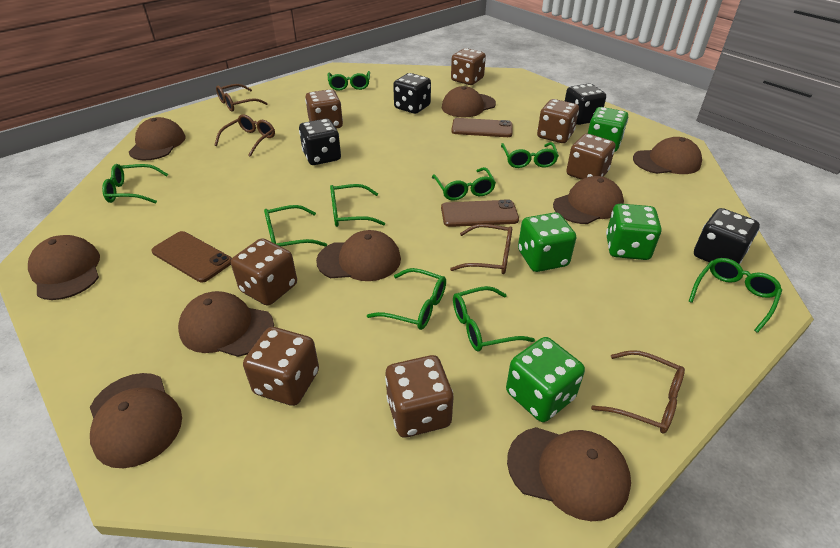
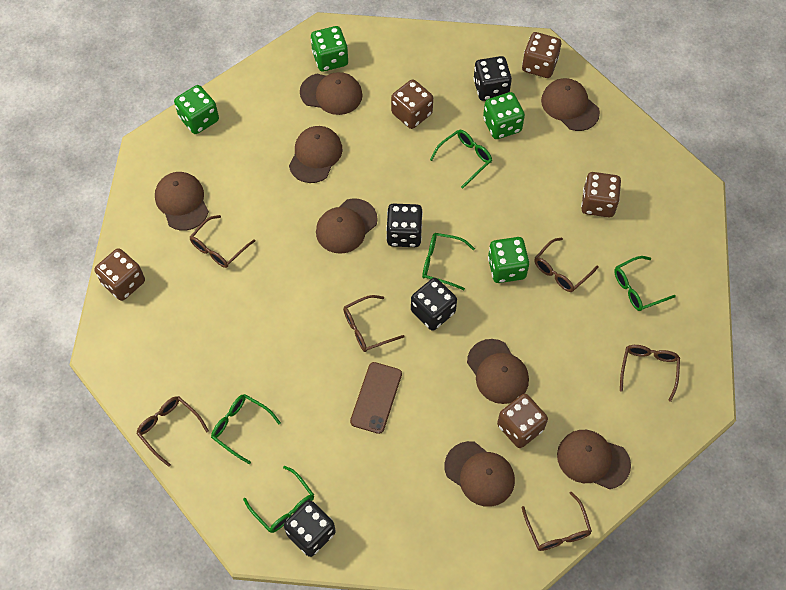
brown cap: 9 -> 8
brown dice: 7 -> 5
brown glasses: 4 -> 6
brown phone: 3 -> 1
green glasses: 9 -> 5

